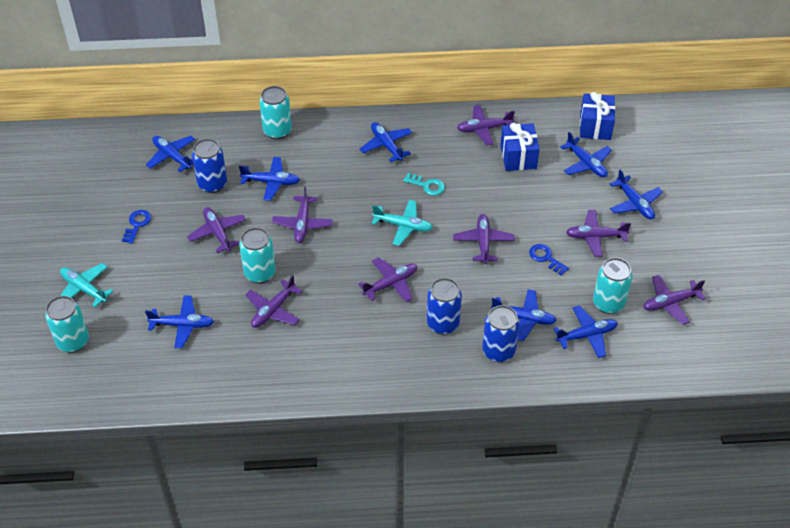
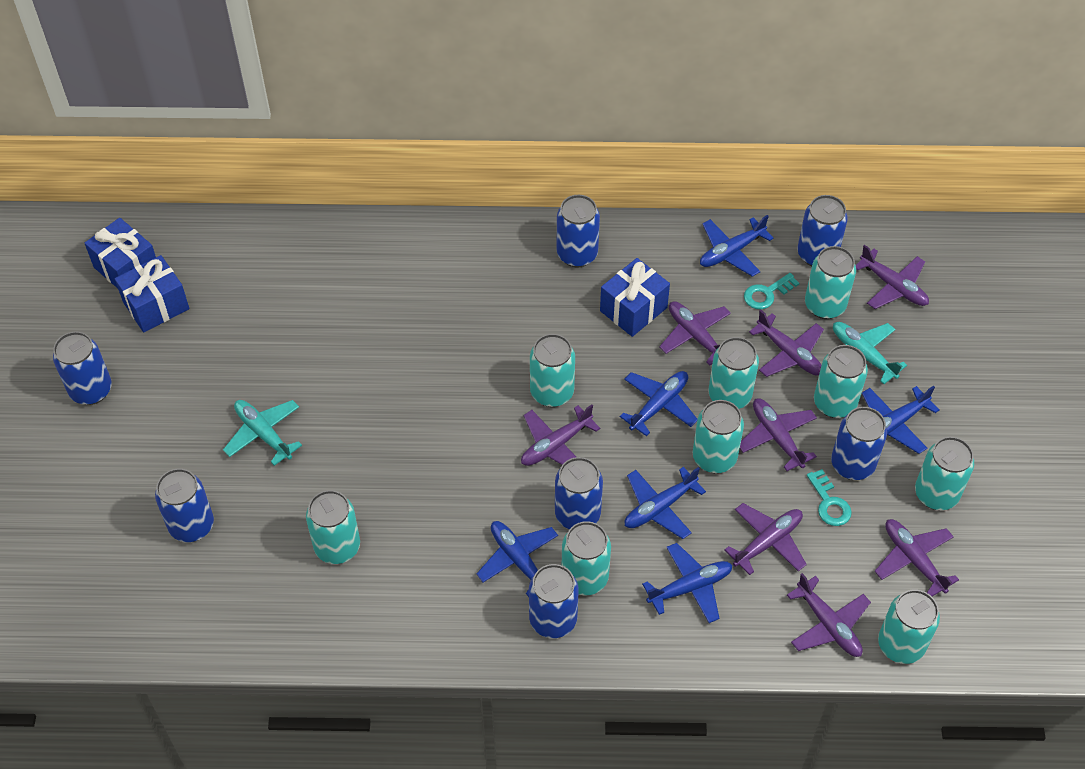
blue can: 3 -> 7
blue gift: 2 -> 3
blue key: 2 -> 0
blue plane: 8 -> 6
turquoise can: 4 -> 9
turquoise key: 1 -> 2

